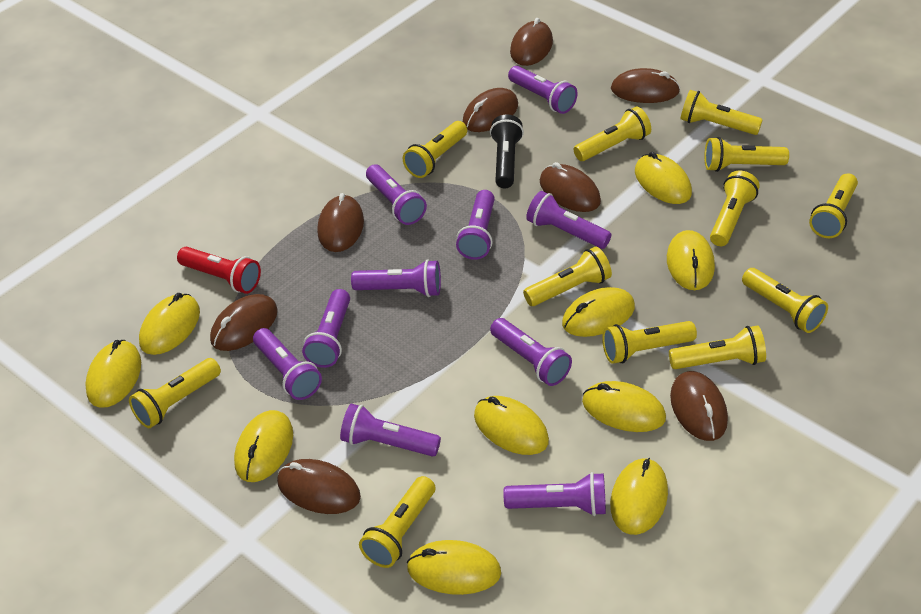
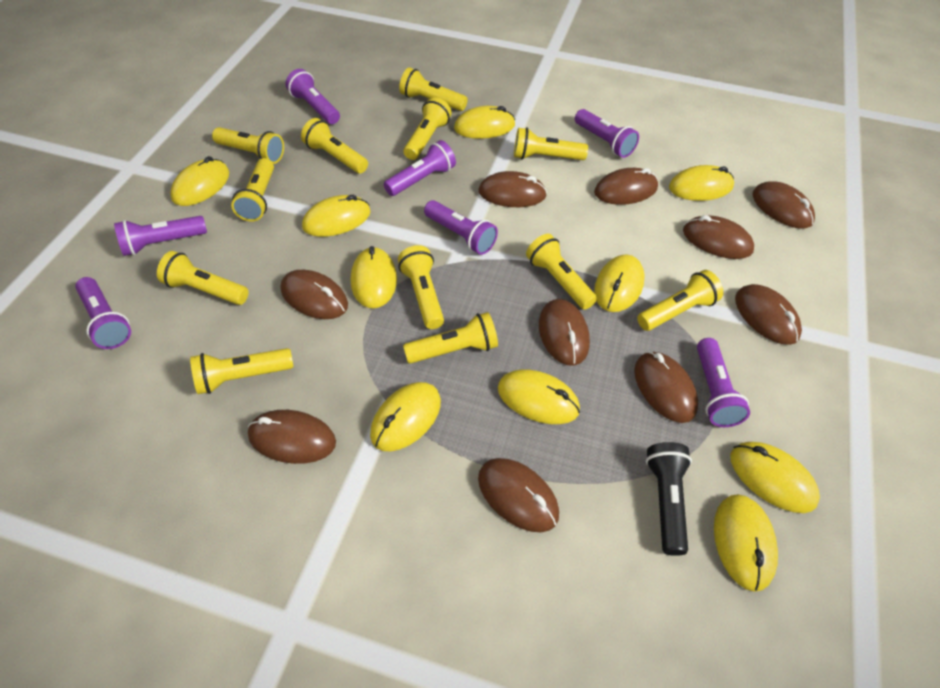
brown mouse: 8 -> 10
purple flashlight: 10 -> 7
red flashlight: 1 -> 0

